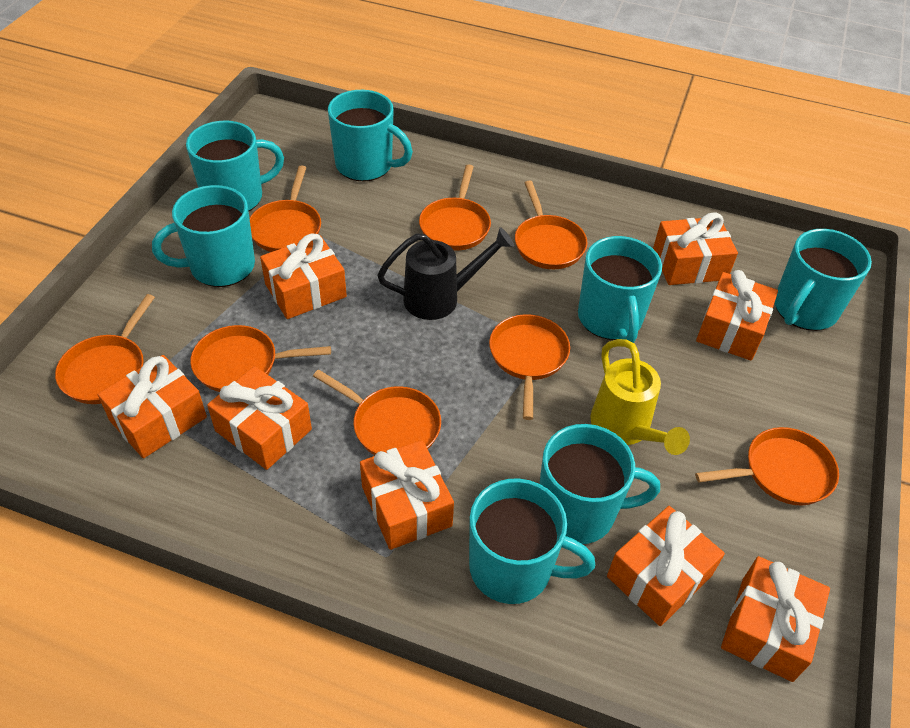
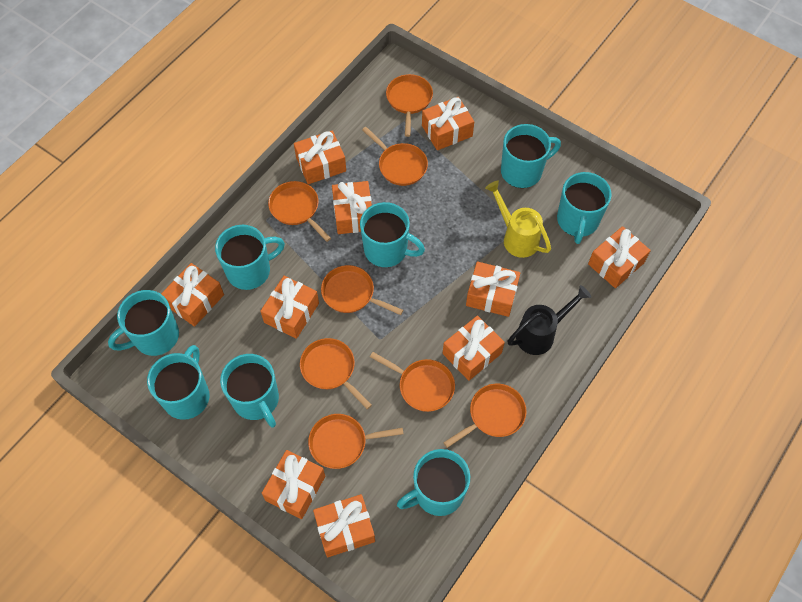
orange gift: 8 -> 10
turquoise mug: 7 -> 8

